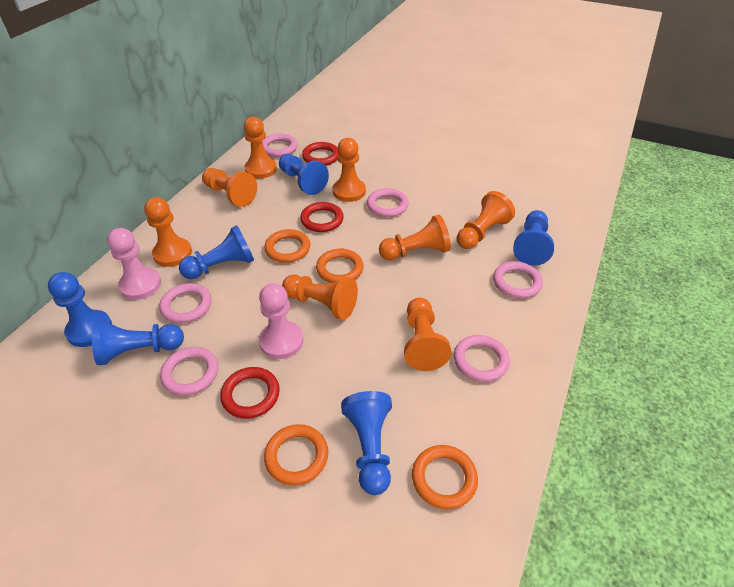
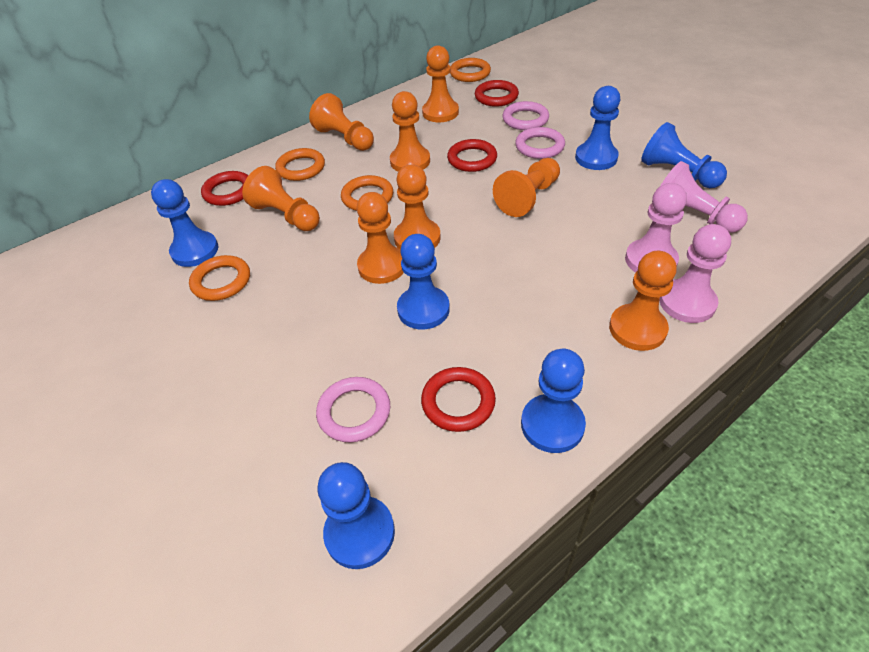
pink pawn: 2 -> 3
pink ring: 6 -> 3
red ring: 3 -> 4

